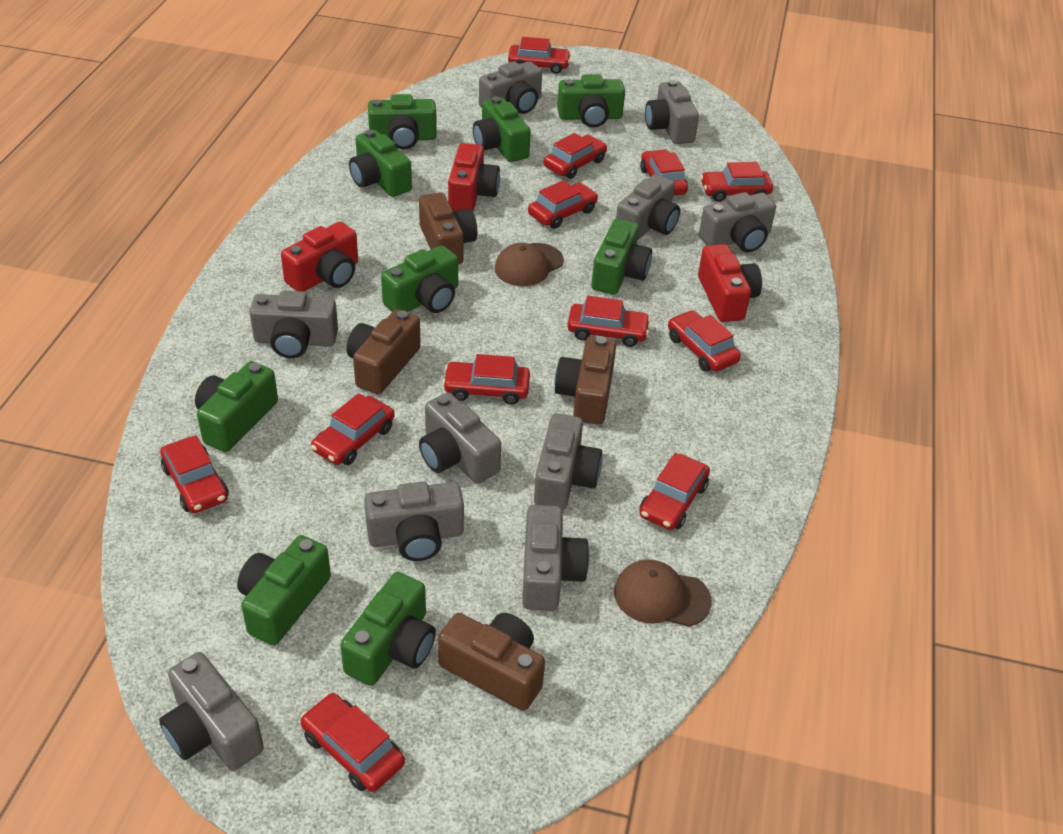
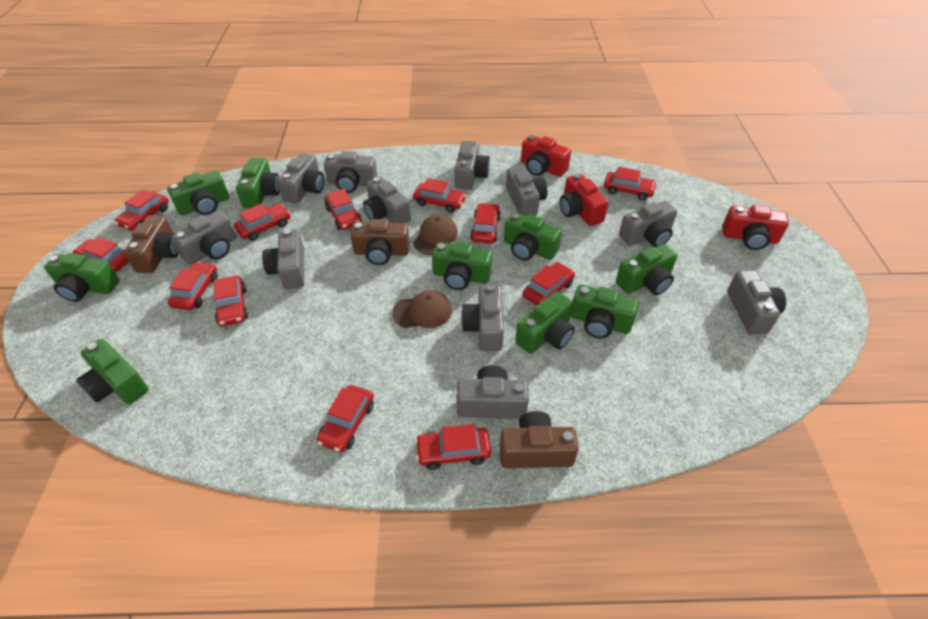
brown camera: 4 -> 3
grey camera: 10 -> 11

